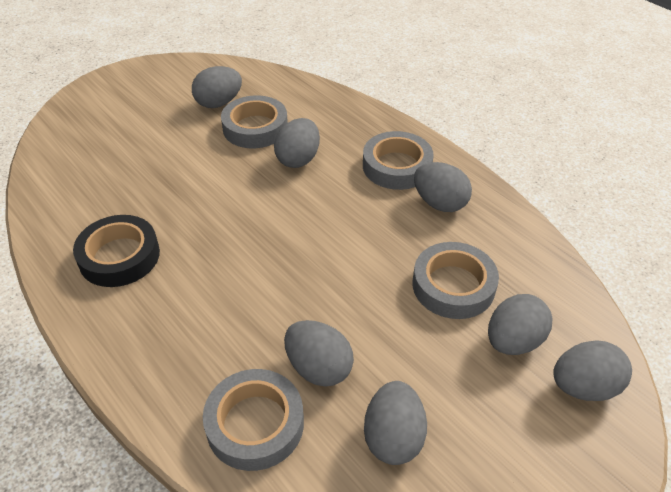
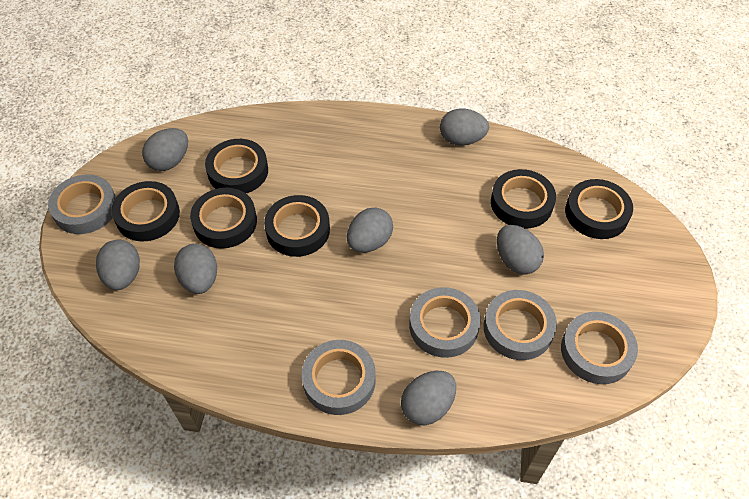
black tape: 1 -> 6
grey tape: 4 -> 5

